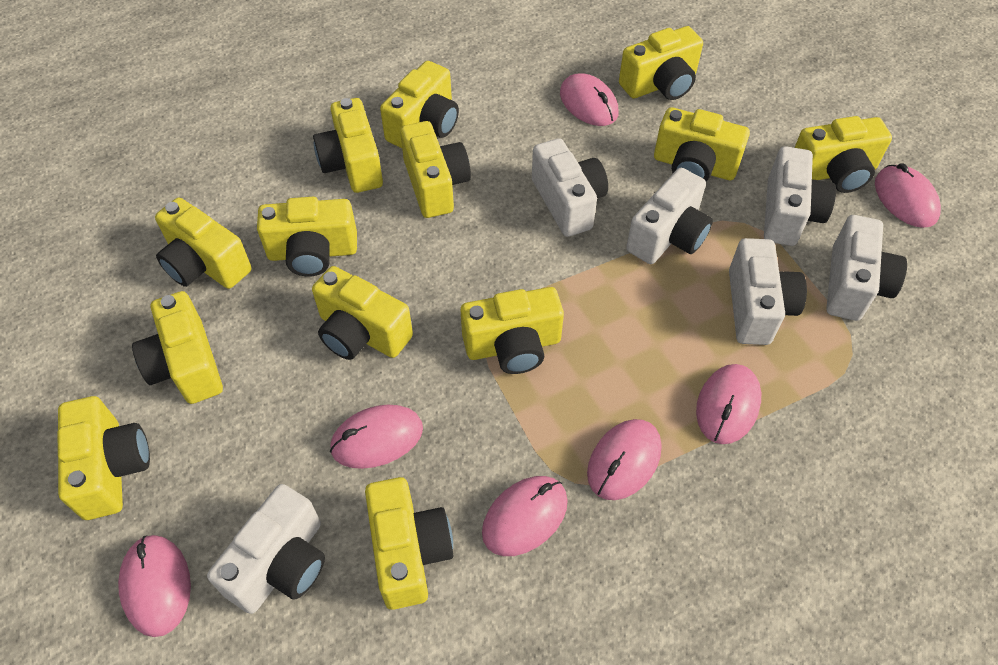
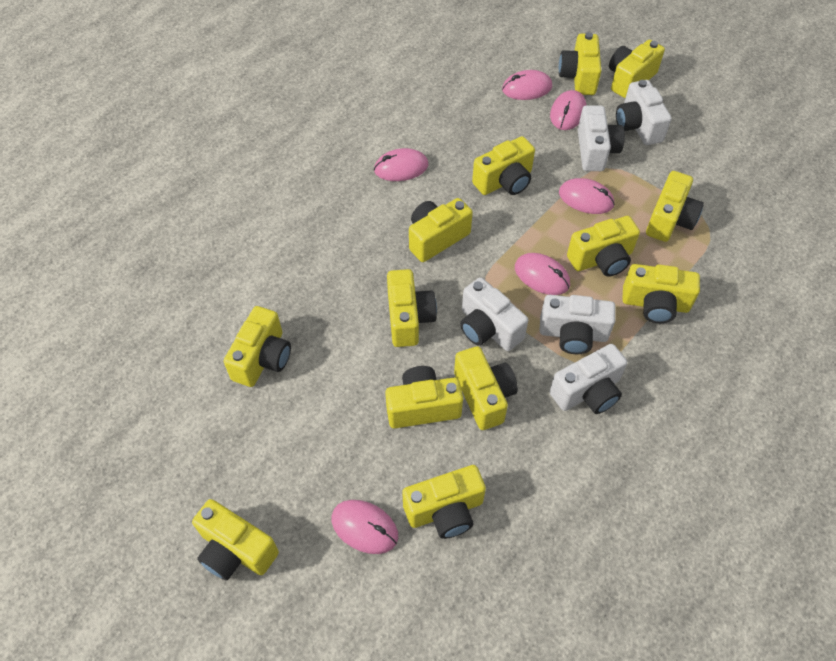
pink mouse: 7 -> 6
white camera: 6 -> 5

